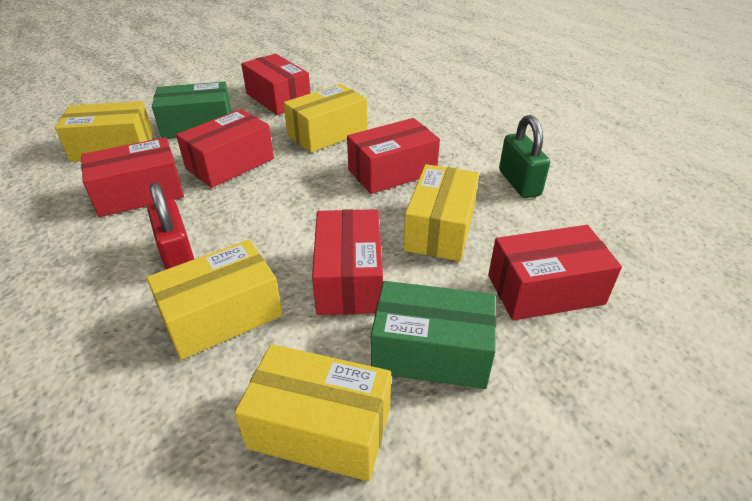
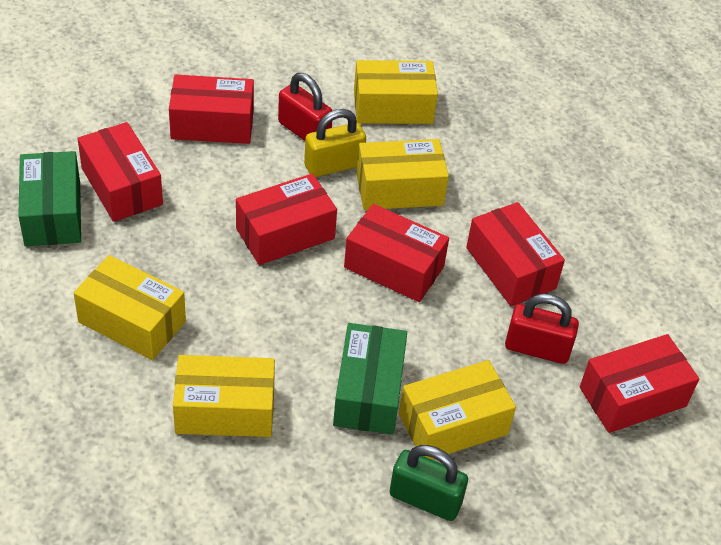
red padlock: 1 -> 2
yellow padlock: 0 -> 1

